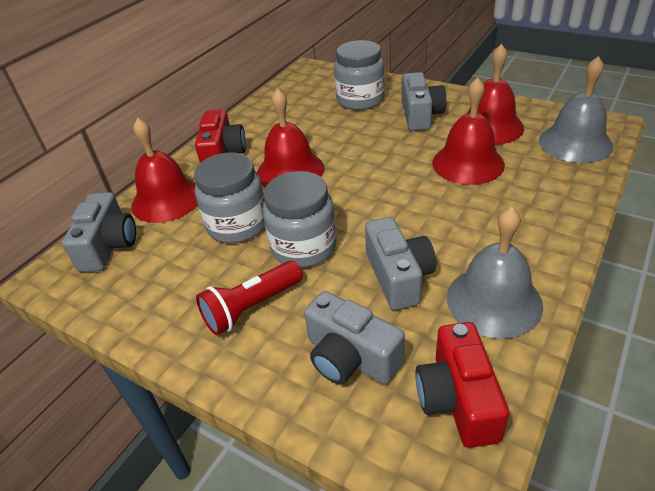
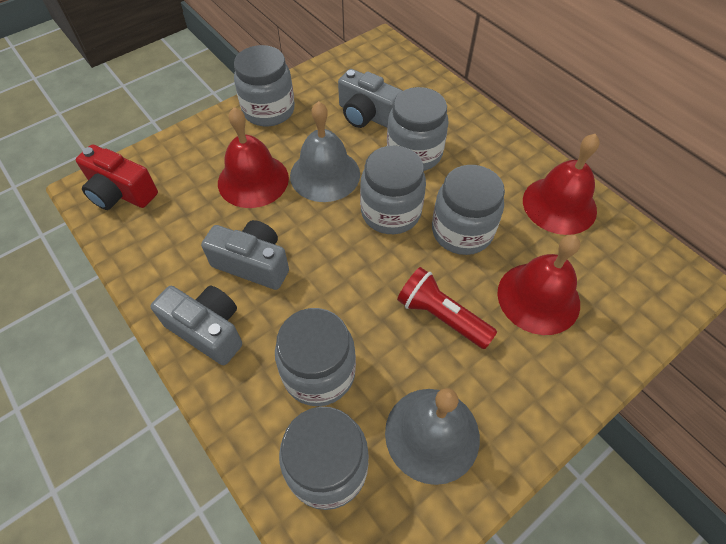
grey camera: 4 -> 3
grey jar: 3 -> 6
red bell: 4 -> 3
red camera: 2 -> 1

